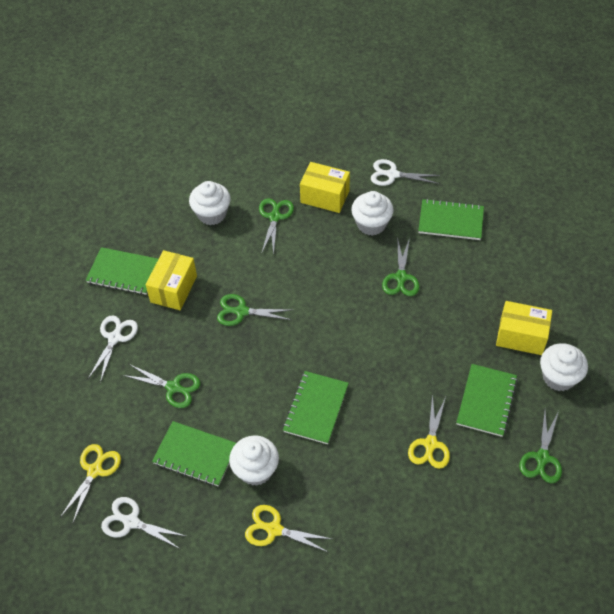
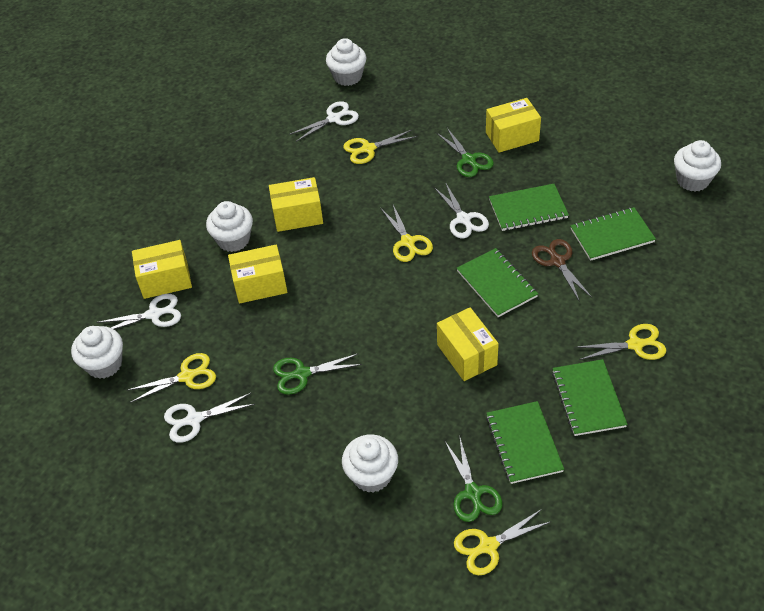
brown scissors: 0 -> 1
green scissors: 5 -> 3
white cupcake: 4 -> 5
white scissors: 3 -> 4
yellow box: 3 -> 5
yellow scissors: 3 -> 5

